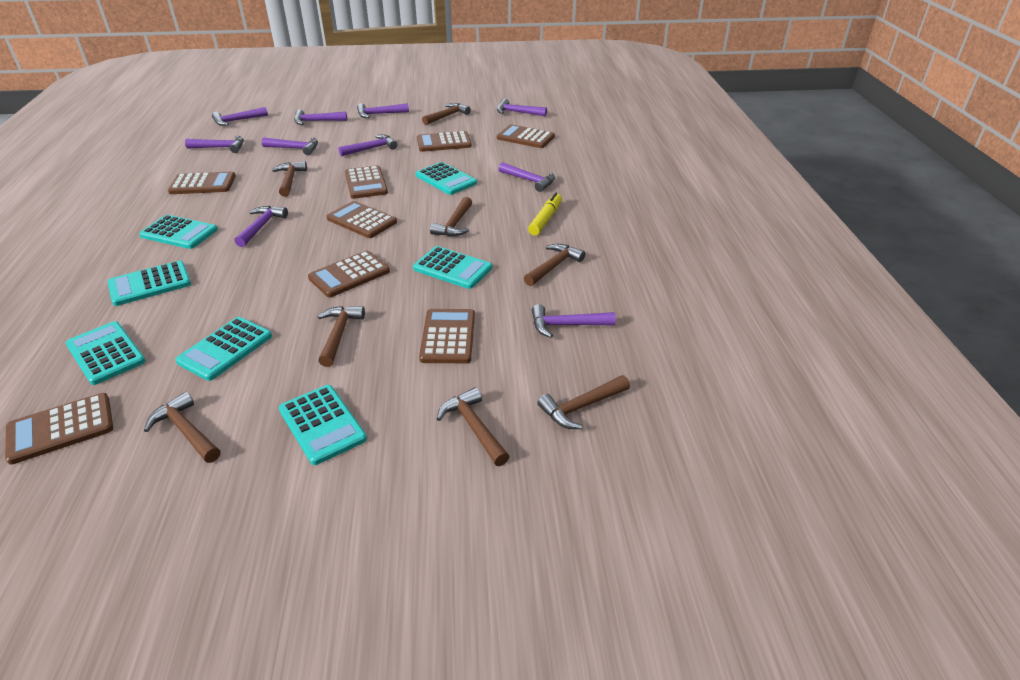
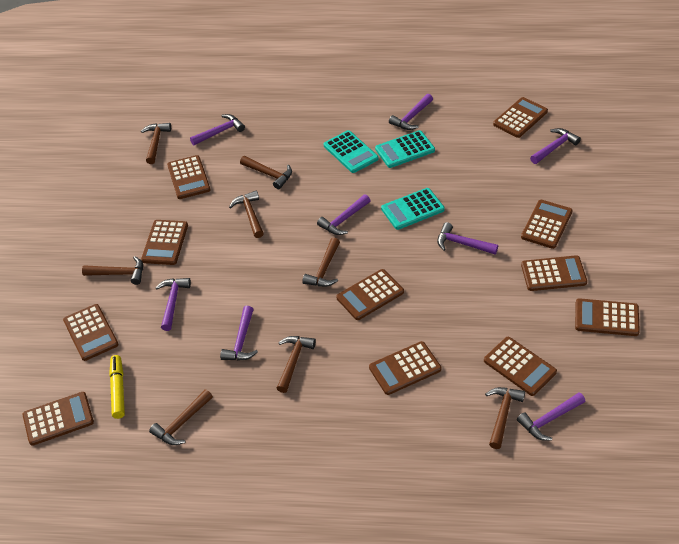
brown calculator: 8 -> 11
purple hammer: 10 -> 8
turquoise calculator: 7 -> 3

